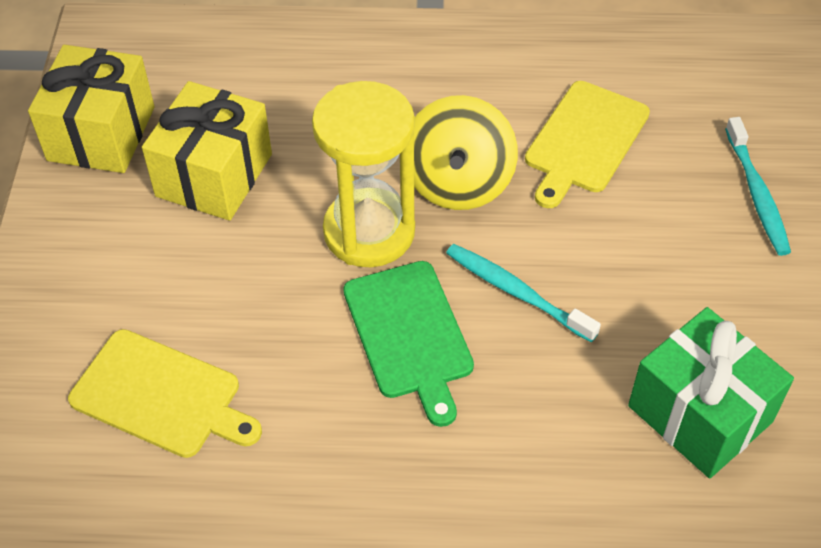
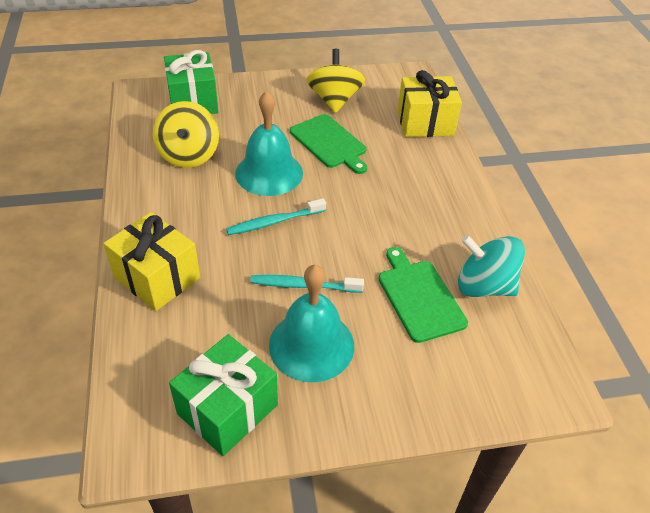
green cutting board: 1 -> 2
green gift: 1 -> 2
turquoise bell: 0 -> 2
turquoise spinning top: 0 -> 1
yellow cutting board: 2 -> 0
yellow hourglass: 1 -> 0
yellow spinning top: 1 -> 2

